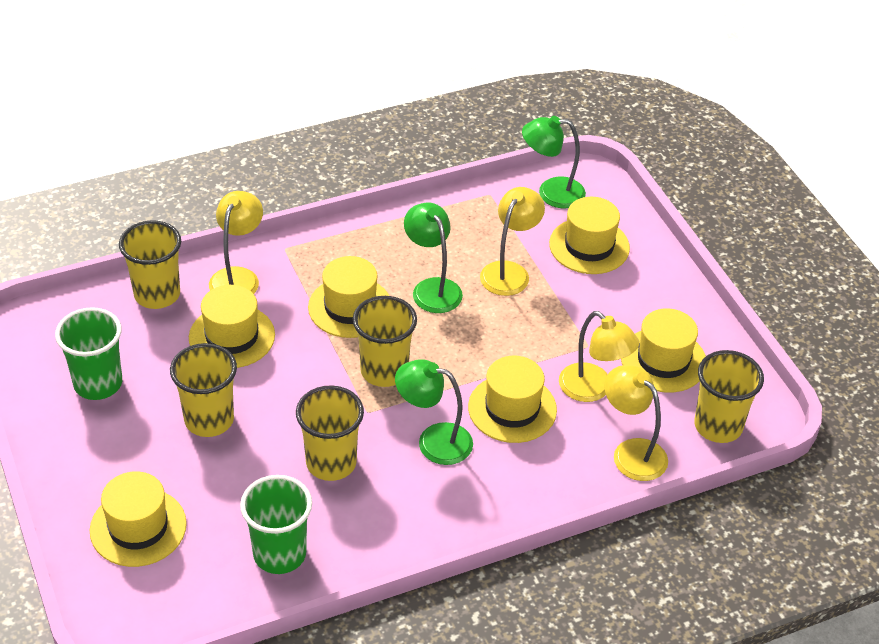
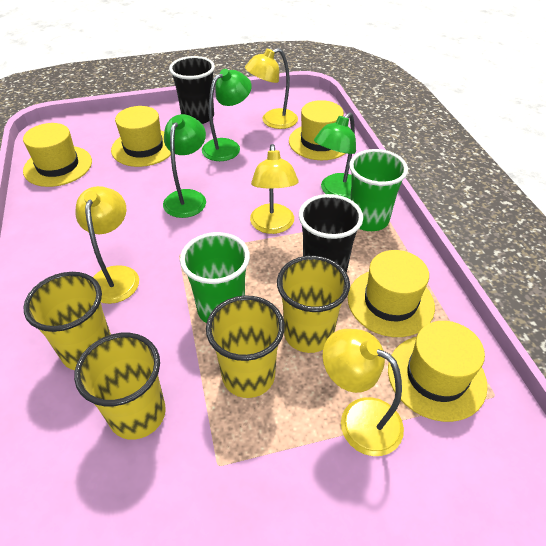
black cup: 0 -> 2
yellow cup: 5 -> 4
yellow hat: 6 -> 5

